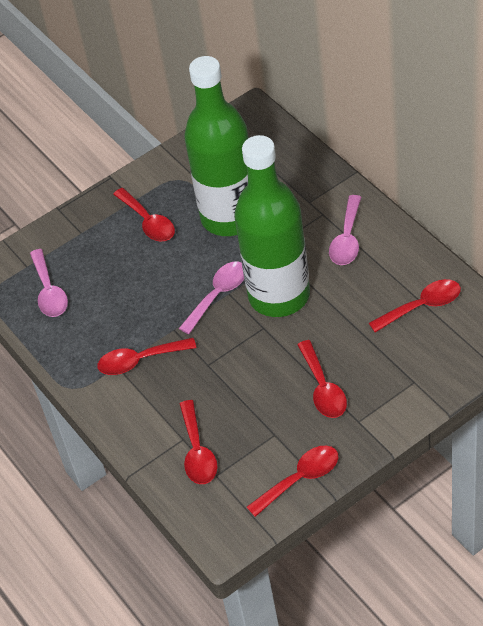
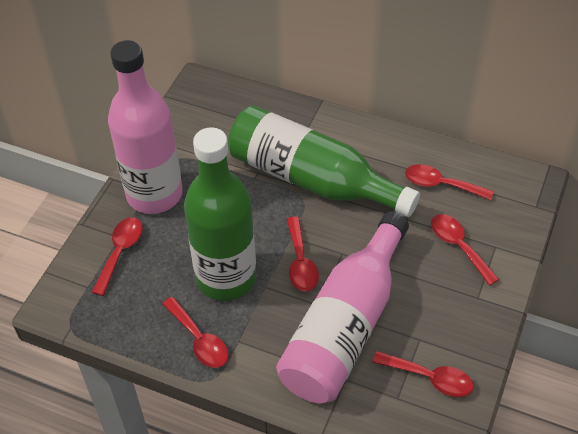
pink bottle: 0 -> 2
pink spoon: 3 -> 0

